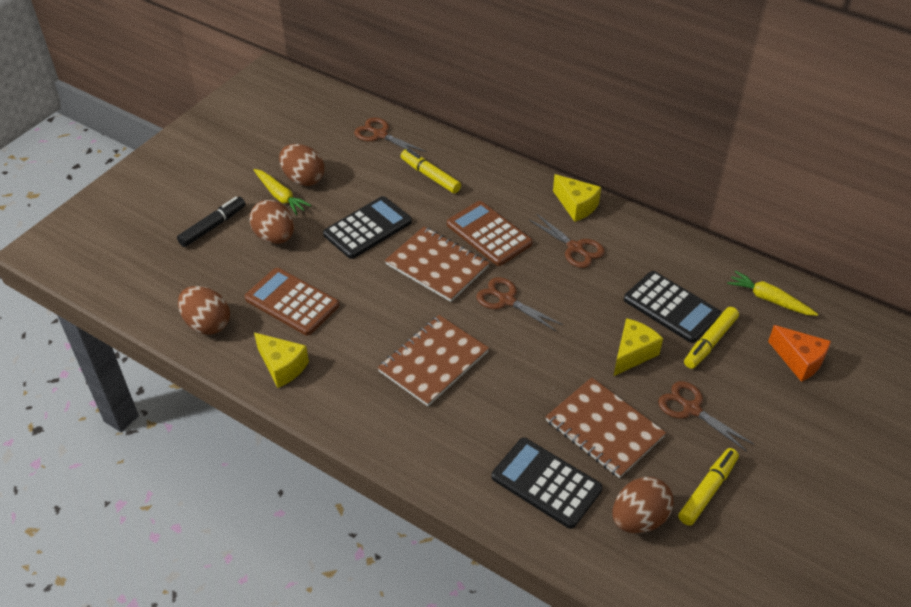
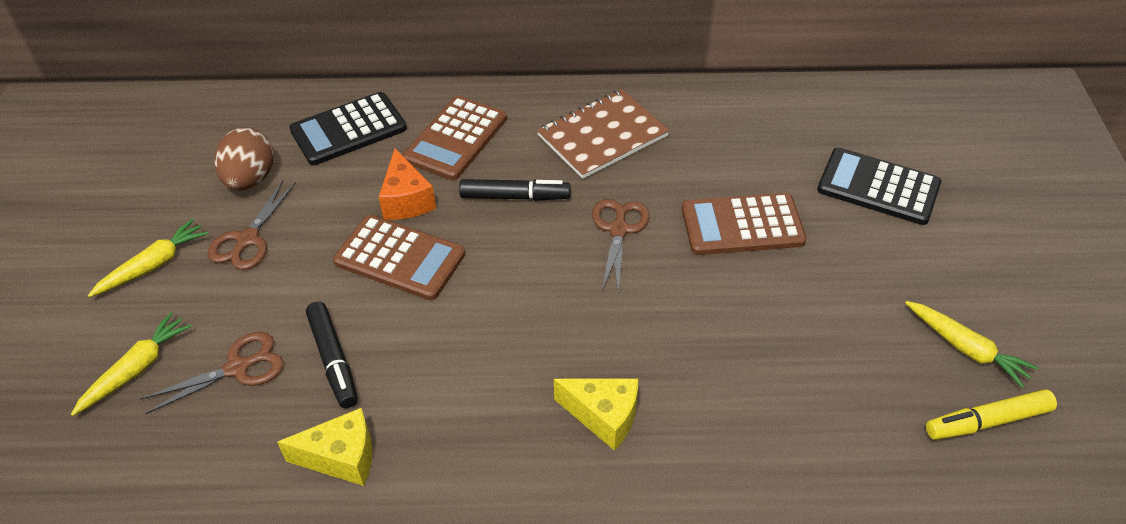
black calculator: 3 -> 2
black marker: 1 -> 2
brown calculator: 2 -> 3
brown egg: 4 -> 1
brown notebook: 3 -> 1
brown scissors: 4 -> 3
yellow carrot: 2 -> 3
yellow cheese: 3 -> 2
yellow marker: 3 -> 1

